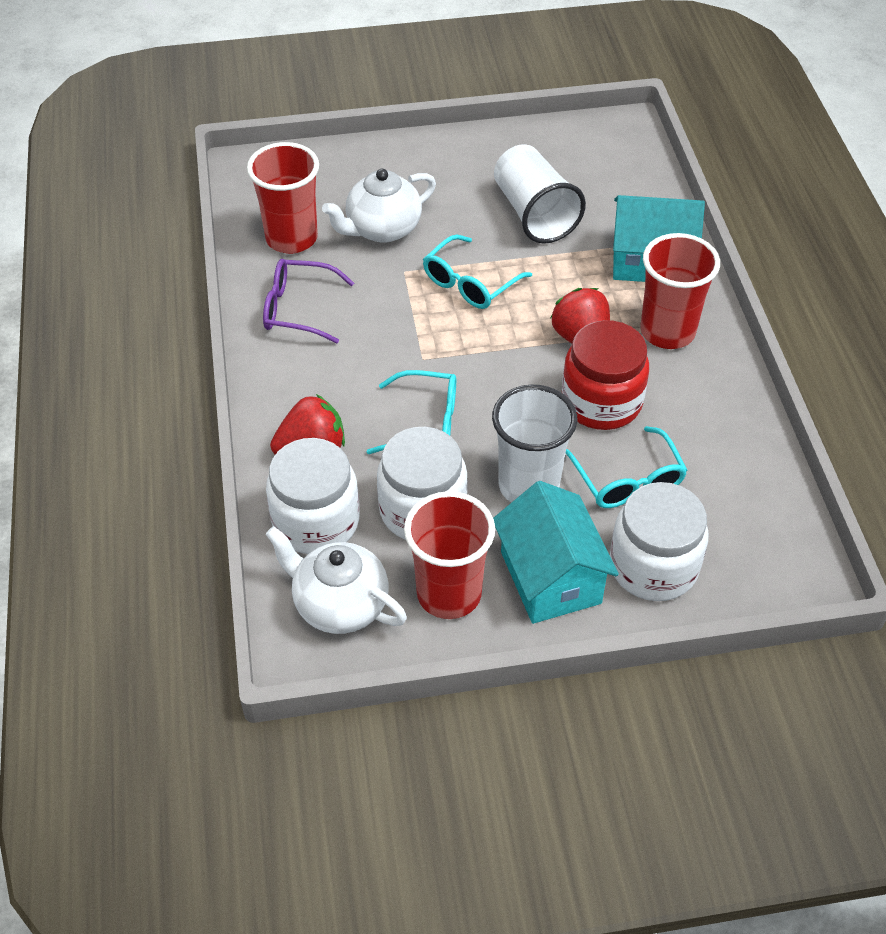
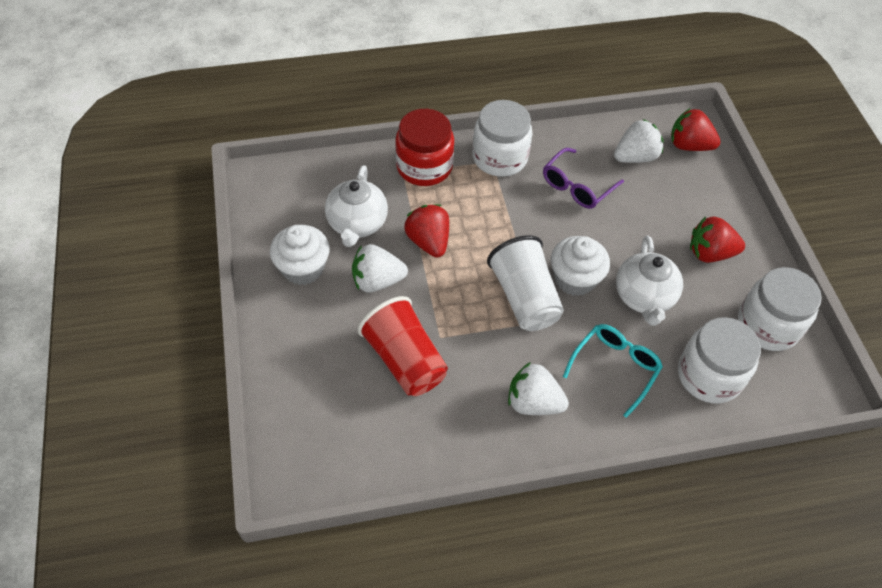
red cup: 3 -> 1
red strawberry: 2 -> 3
turquoise glasses: 3 -> 1
turquoise house: 2 -> 0
white cup: 2 -> 1
white cupcake: 0 -> 2
white strawberry: 0 -> 3

